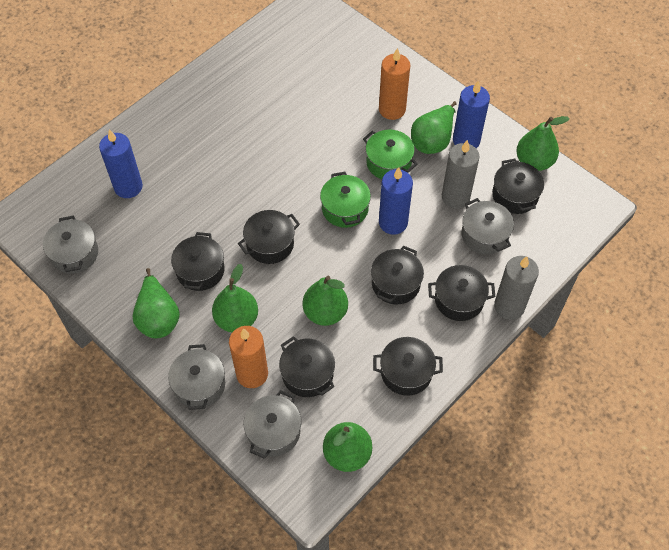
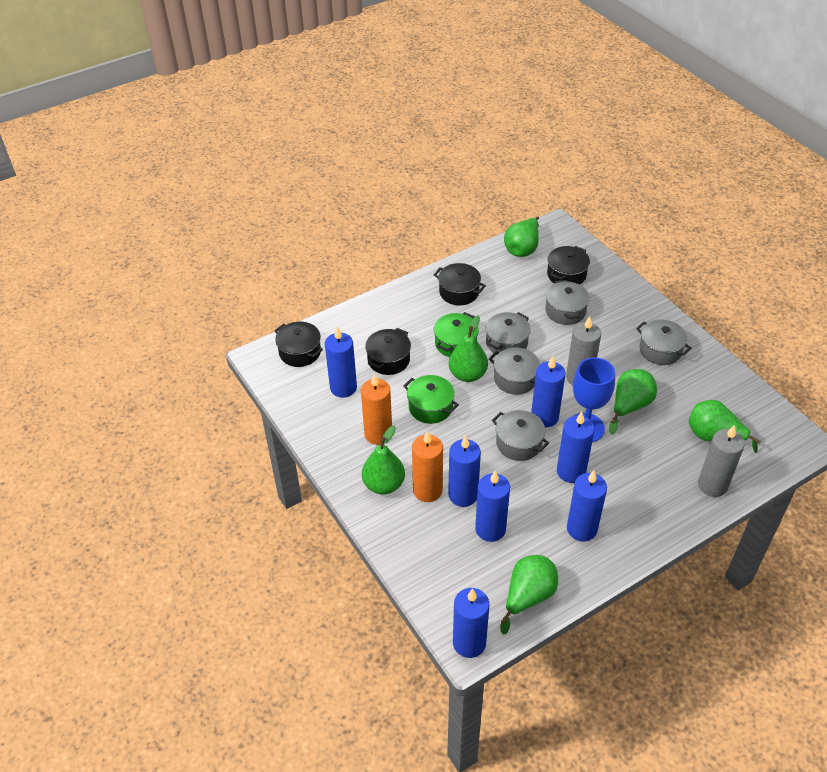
black pot: 7 -> 4
blue candle: 3 -> 7
blue goblet: 0 -> 1
grey pot: 4 -> 5

